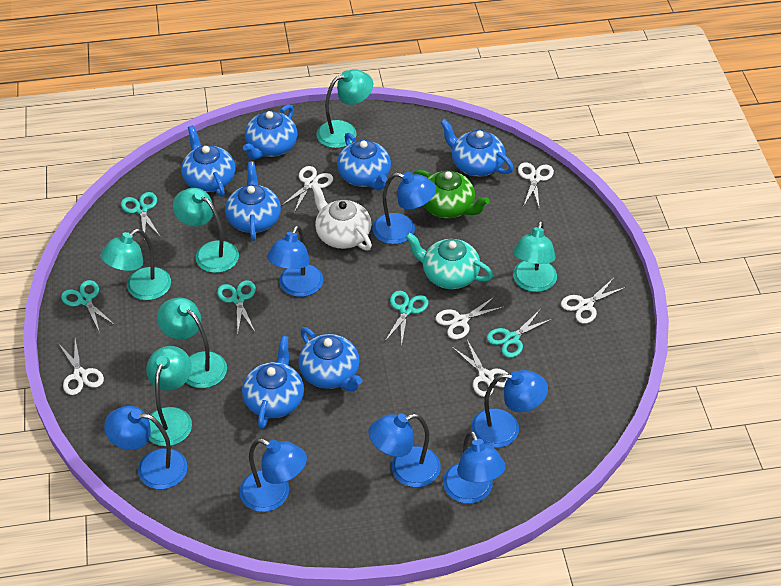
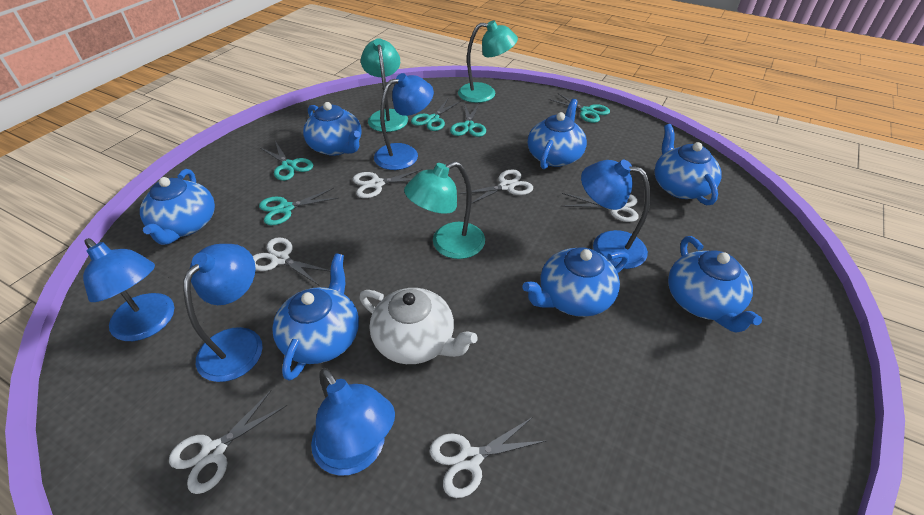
blue lamp: 7 -> 5
green teapot: 1 -> 0
turquoise lamp: 6 -> 3
turquoise teapot: 1 -> 0

